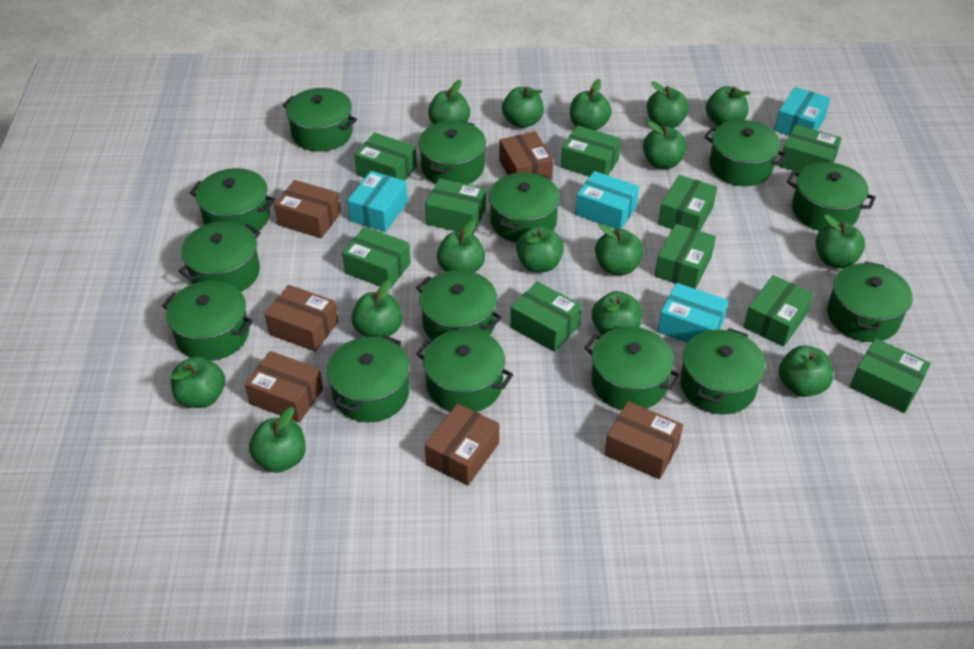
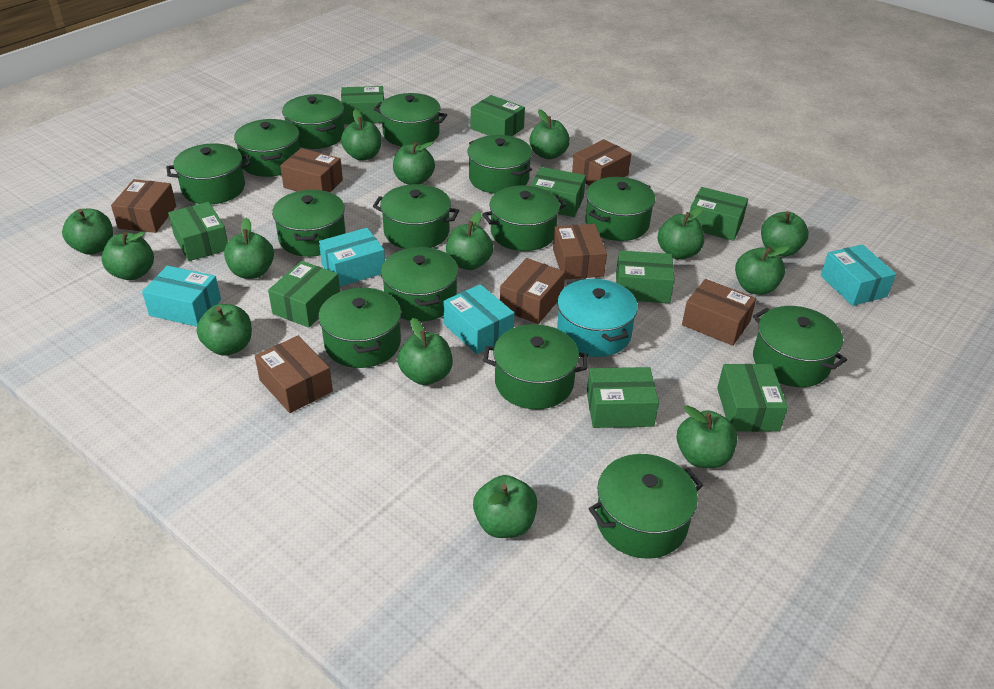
brown box: 6 -> 7
green apple: 15 -> 14
green box: 10 -> 9
turquoise pot: 0 -> 1

